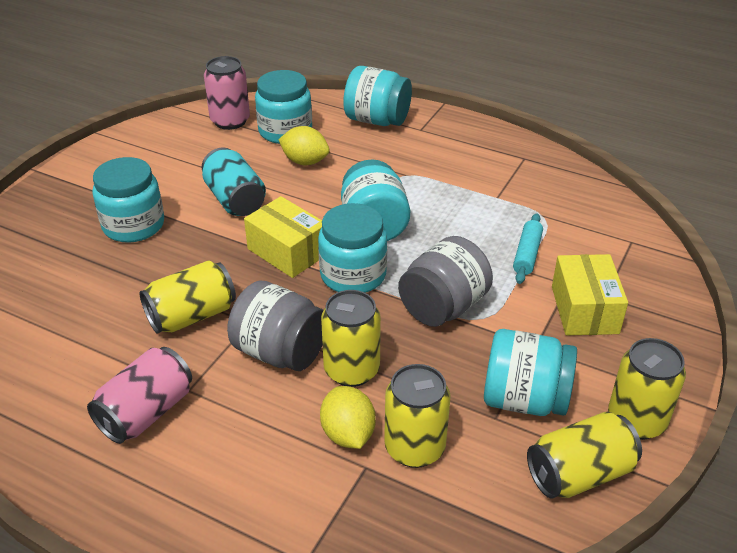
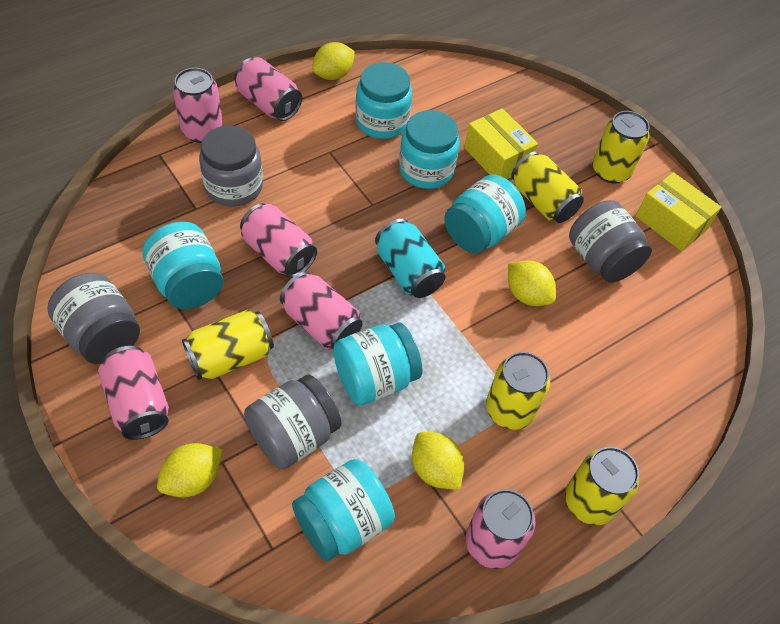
grey jar: 2 -> 4
pink can: 2 -> 6
turquoise rolling pin: 1 -> 0
yellow lemon: 2 -> 4

